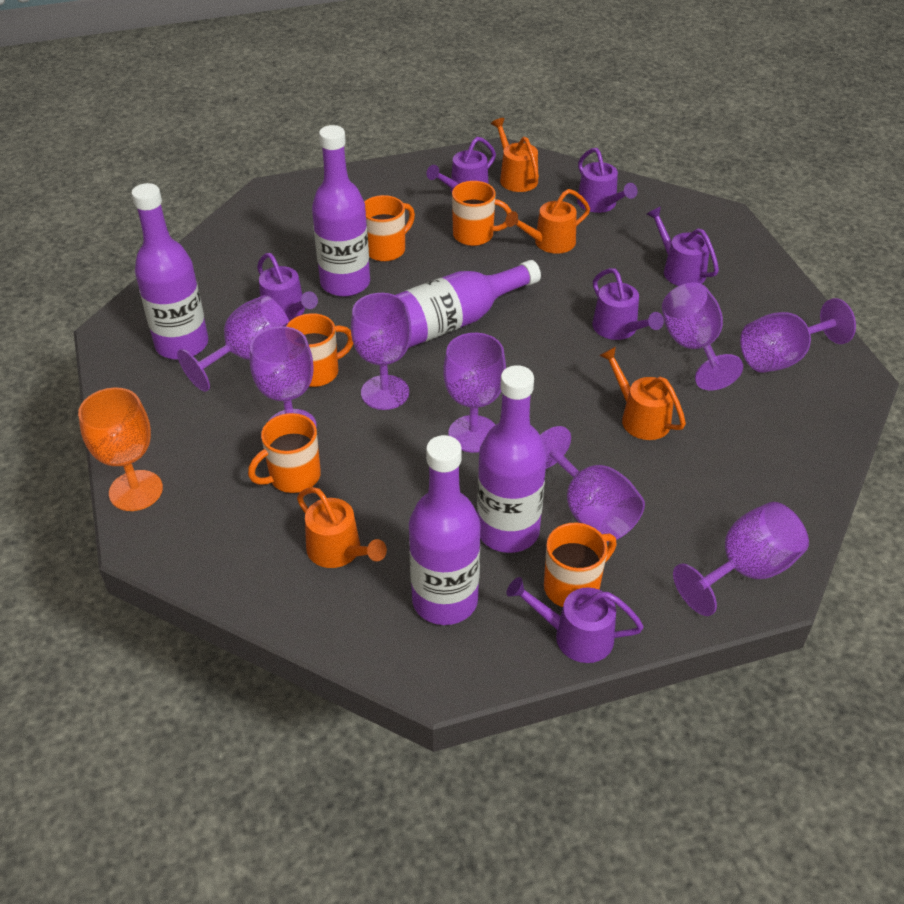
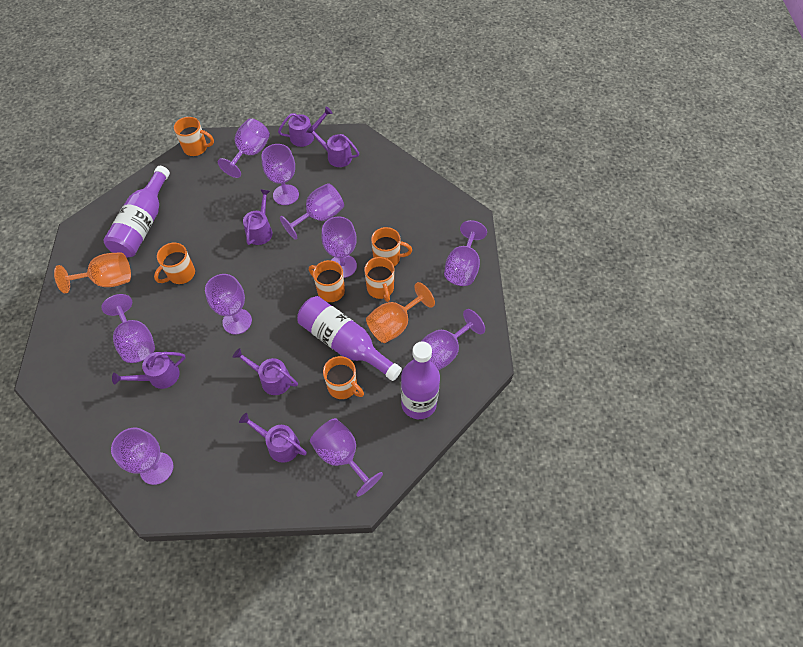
orange goblet: 1 -> 2
orange mug: 5 -> 6
orange watering can: 4 -> 0
purple bottle: 5 -> 3
purple goblet: 8 -> 10

